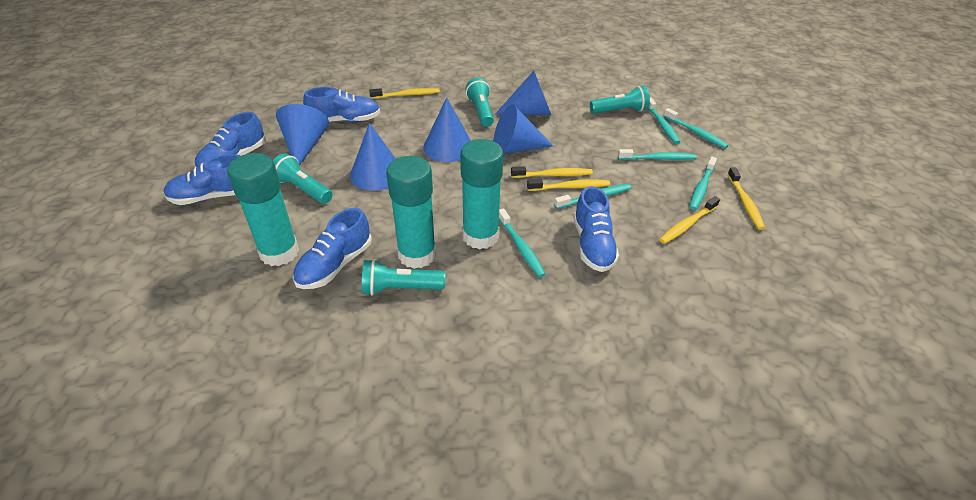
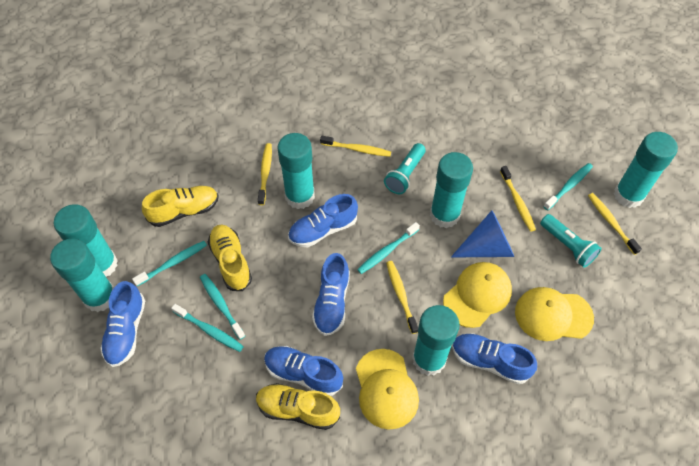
blue cone: 5 -> 1
turquoise flashlight: 4 -> 2
turquoise glue stick: 3 -> 6
turquoise toothbrush: 6 -> 5
yellow cap: 0 -> 3
yellow shoe: 0 -> 3

